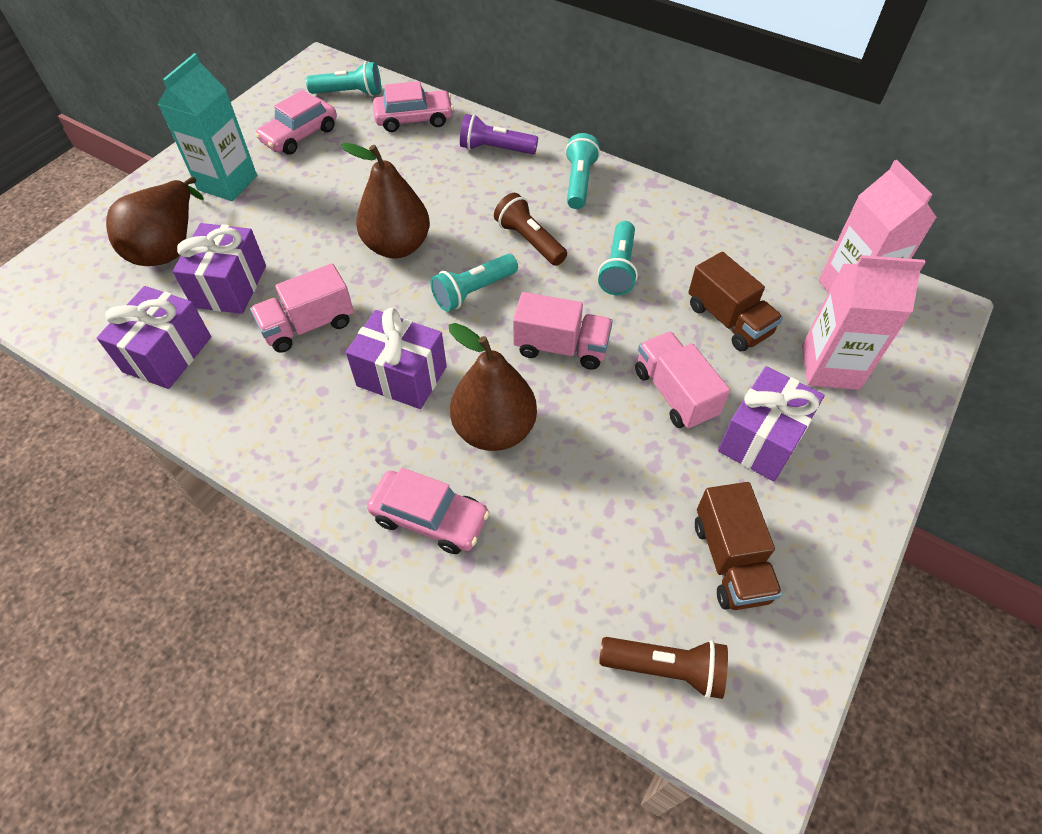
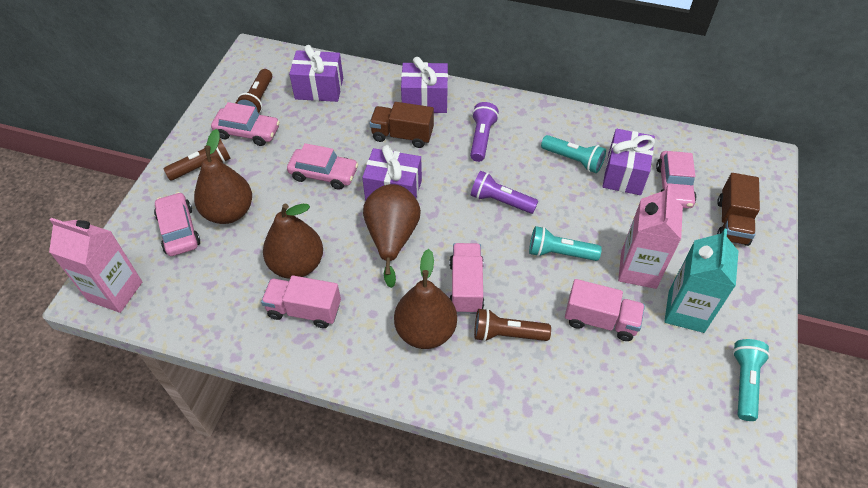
brown flashlight: 2 -> 3
brown pear: 3 -> 4
pink car: 3 -> 4
purple flashlight: 1 -> 2
turquoise flashlight: 4 -> 3

